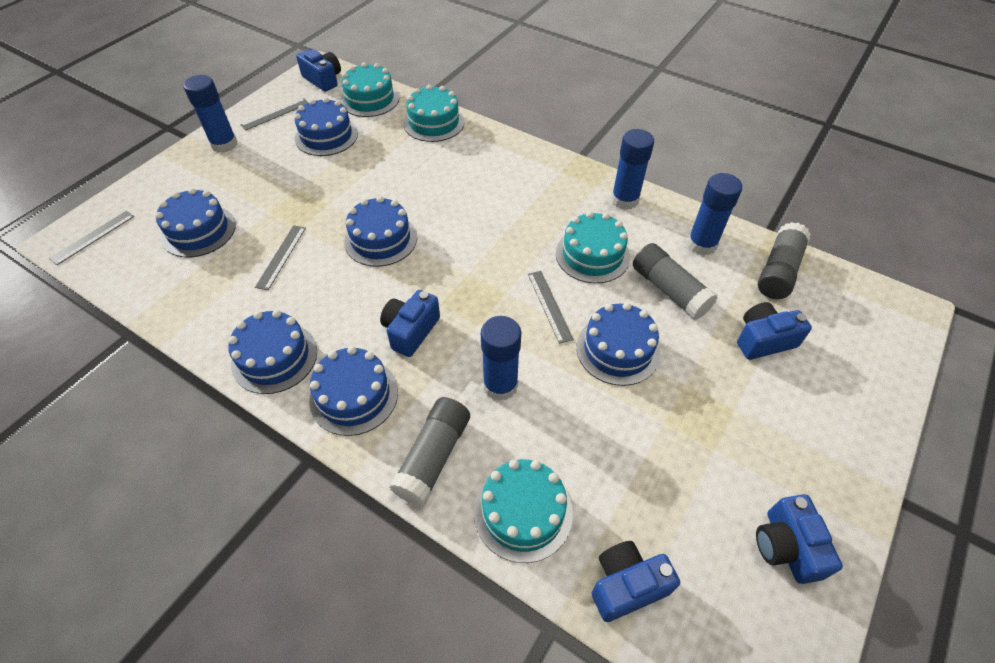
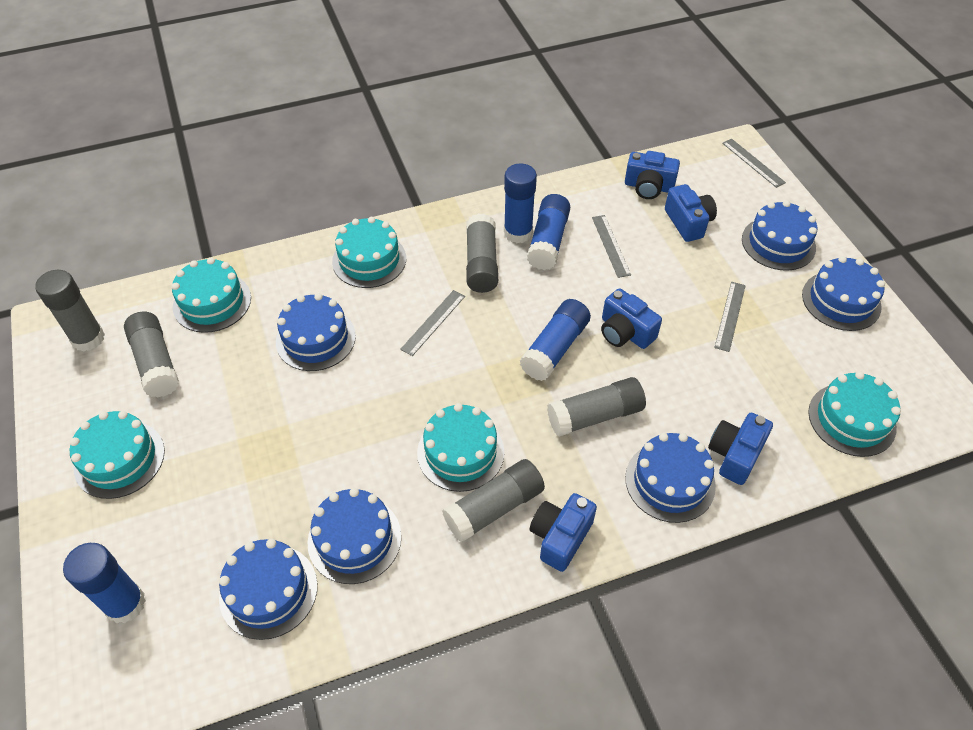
grey glue stick: 3 -> 5
turquoise cake: 4 -> 5

